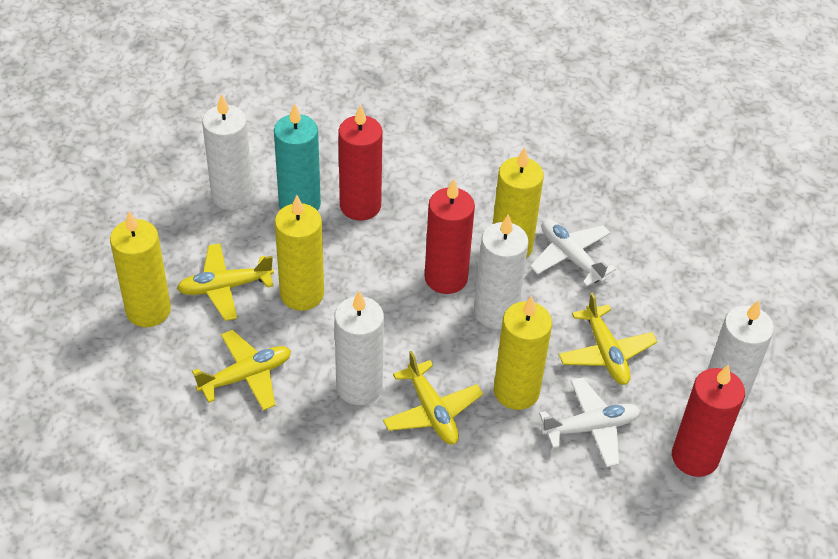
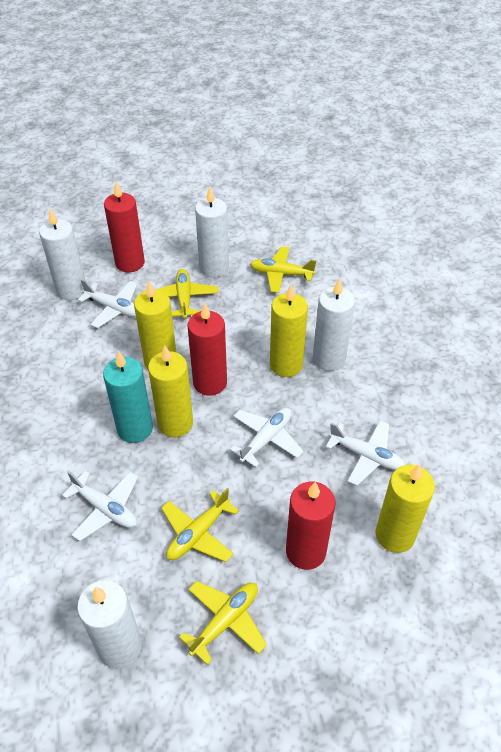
white plane: 2 -> 4

